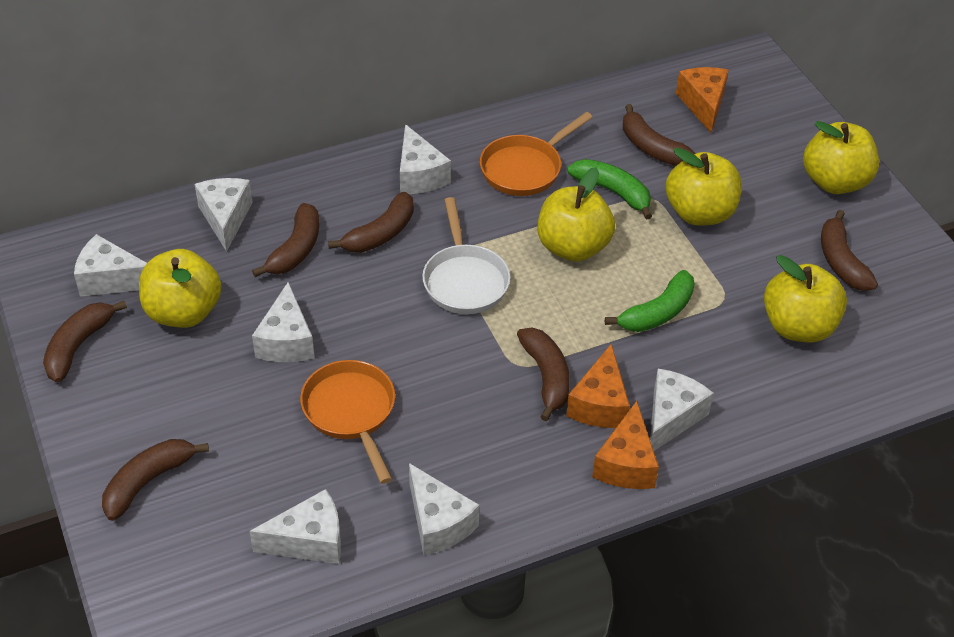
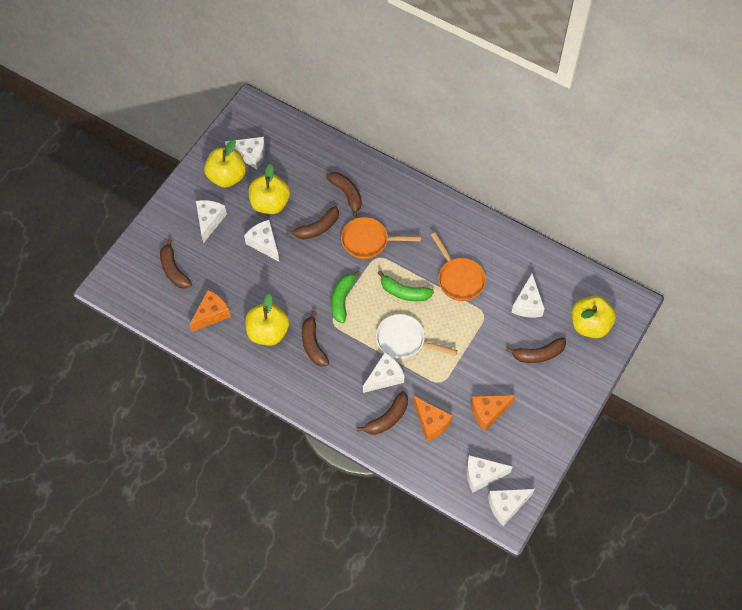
brown banana: 7 -> 6
yellow apple: 5 -> 4

